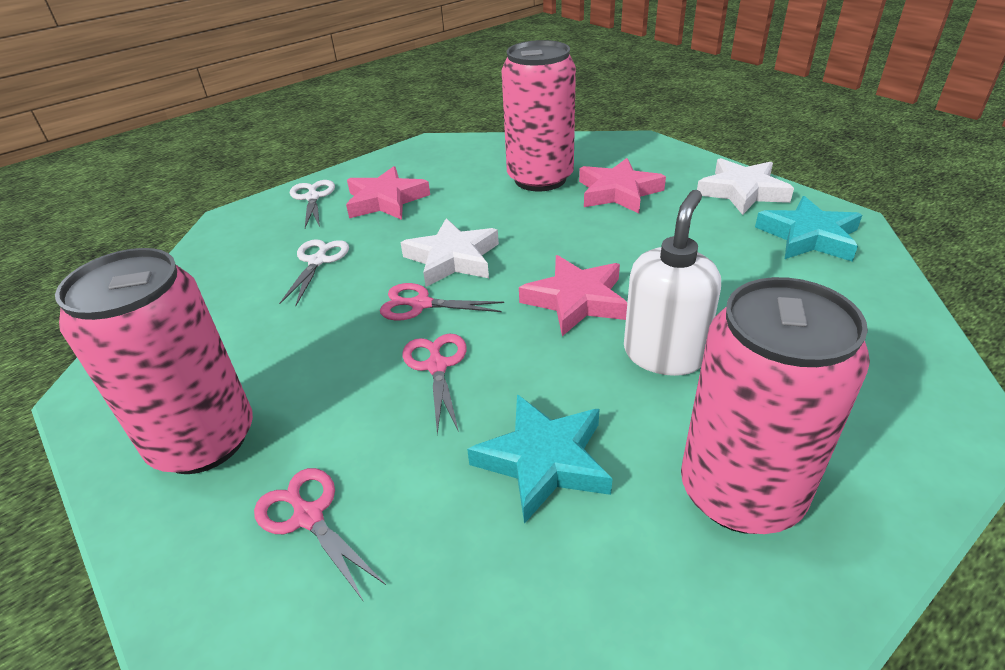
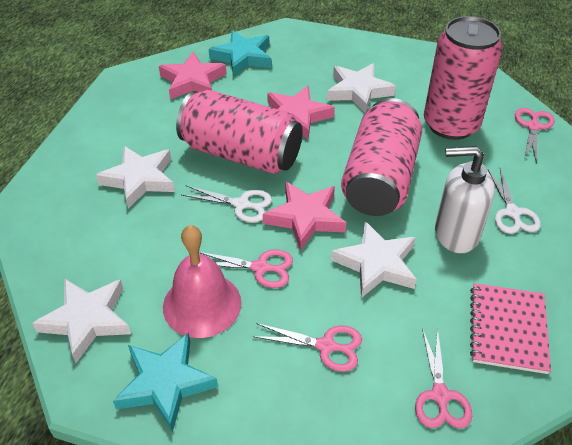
pink bell: 0 -> 1
pink notebook: 0 -> 1
pink scissors: 3 -> 4
white star: 2 -> 4

